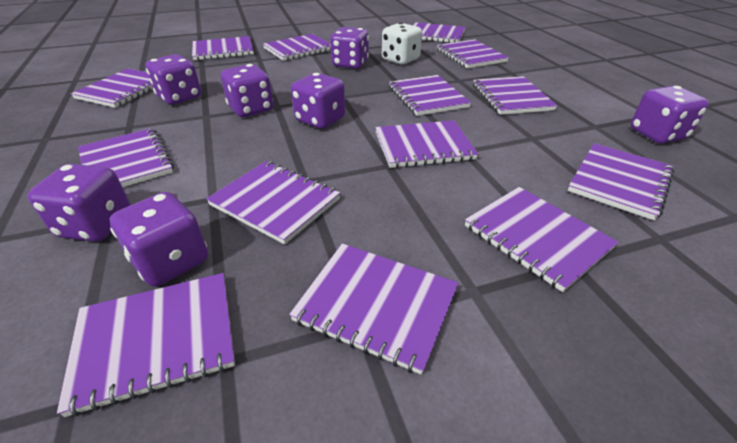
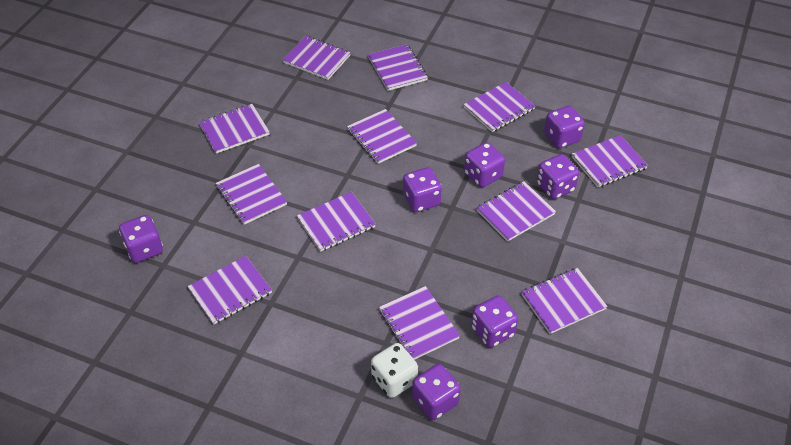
purple notebook: 14 -> 12

